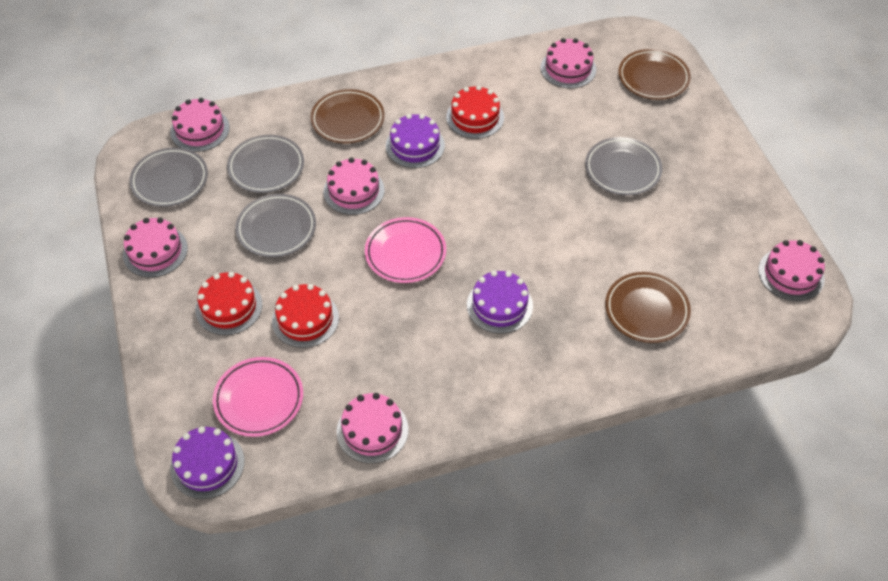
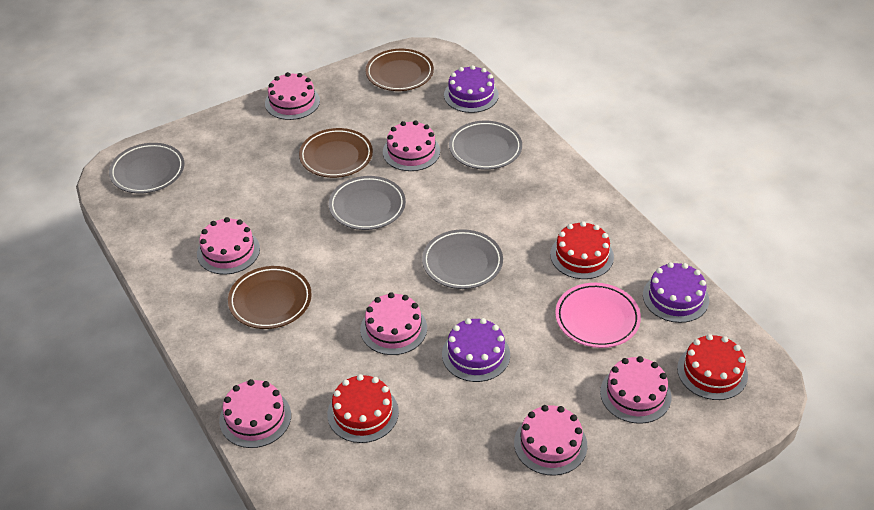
pink cake: 6 -> 7
pink plate: 2 -> 1

